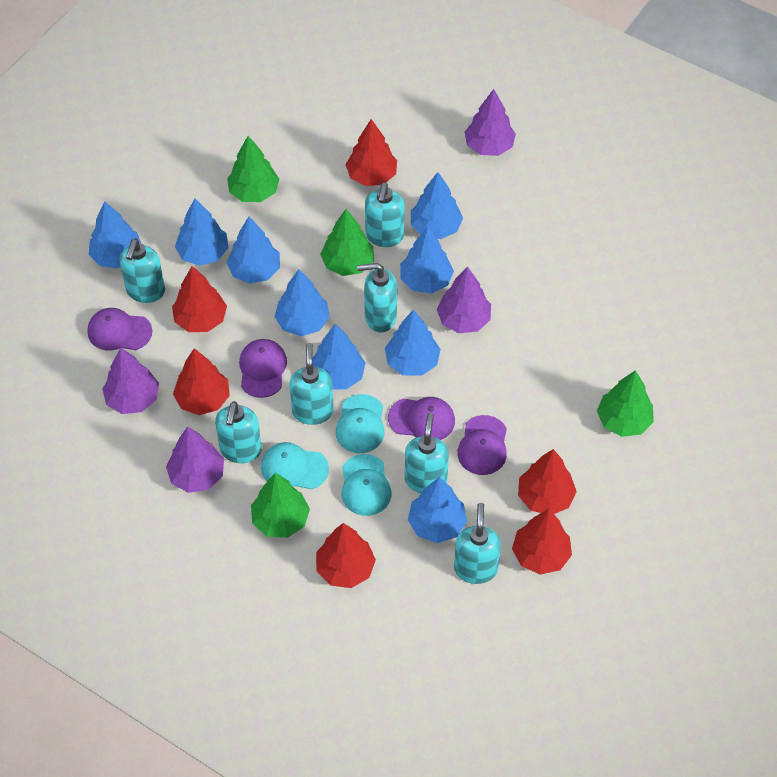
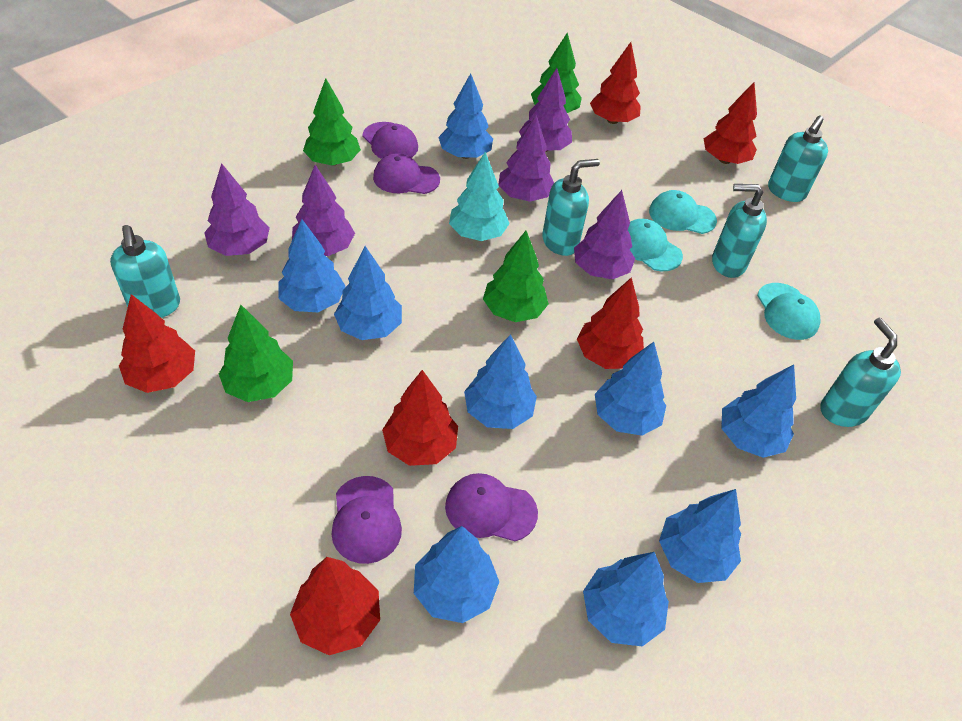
purple tree: 4 -> 5
turquoise soap dispenser: 7 -> 5
turquoise tree: 0 -> 1

